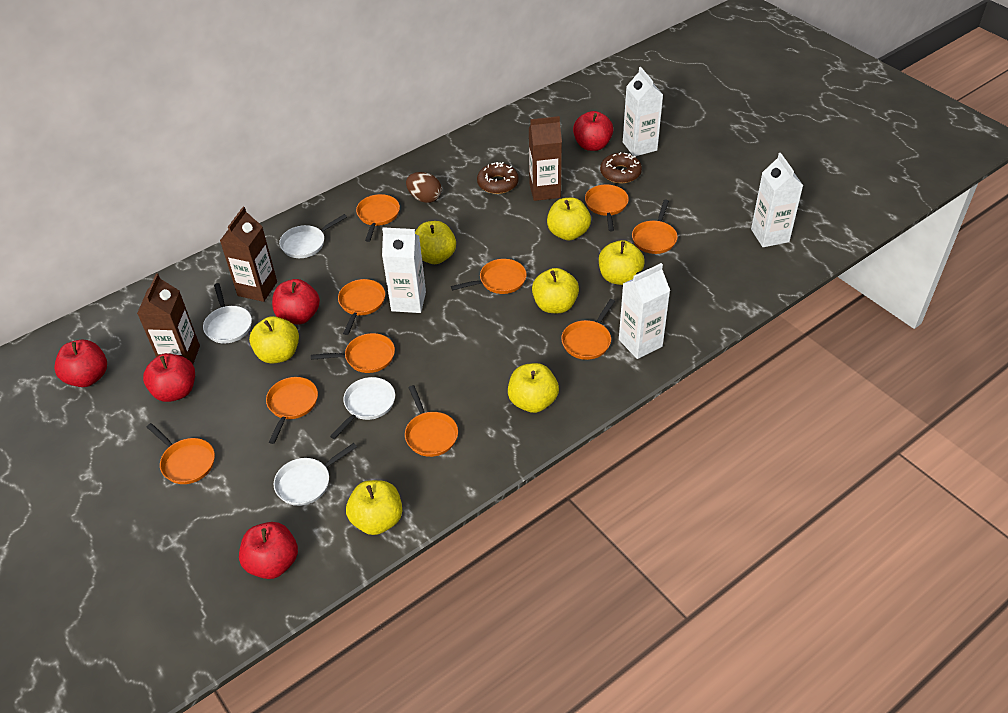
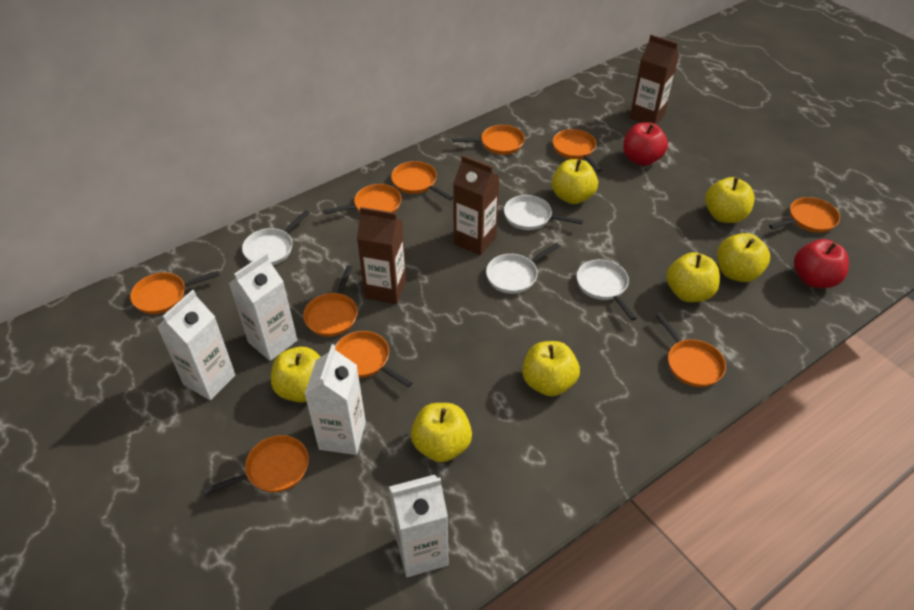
brown donut: 2 -> 0
brown egg: 1 -> 0
red apple: 5 -> 2

